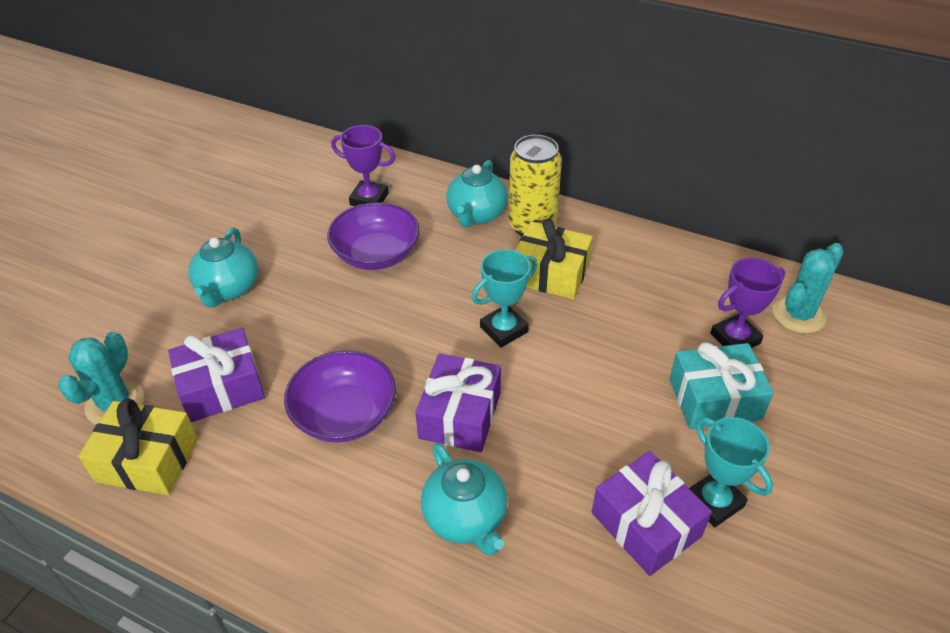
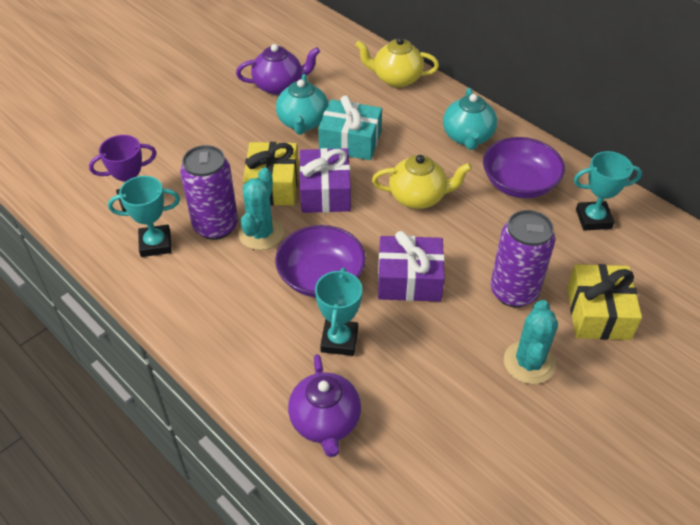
purple can: 0 -> 2
purple gift: 3 -> 2
purple teapot: 0 -> 2
purple trophy: 2 -> 1
turquoise teapot: 3 -> 2
turquoise trophy: 2 -> 3
yellow can: 1 -> 0
yellow teapot: 0 -> 2

